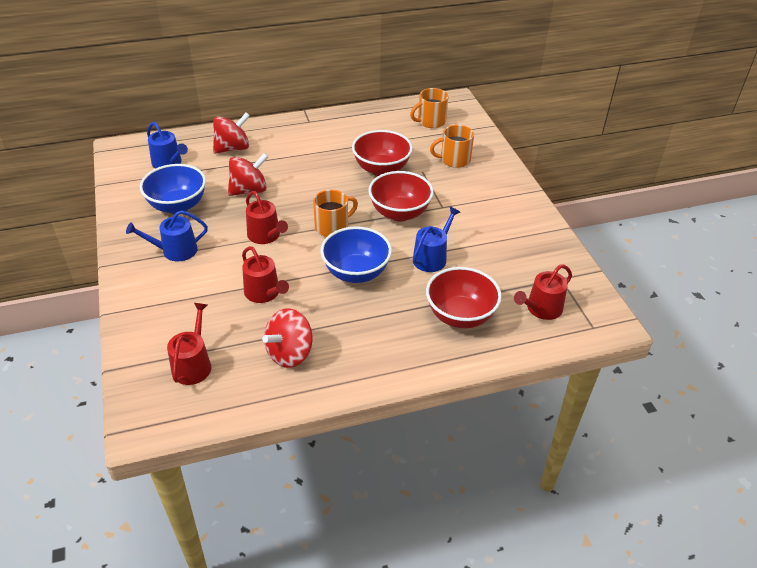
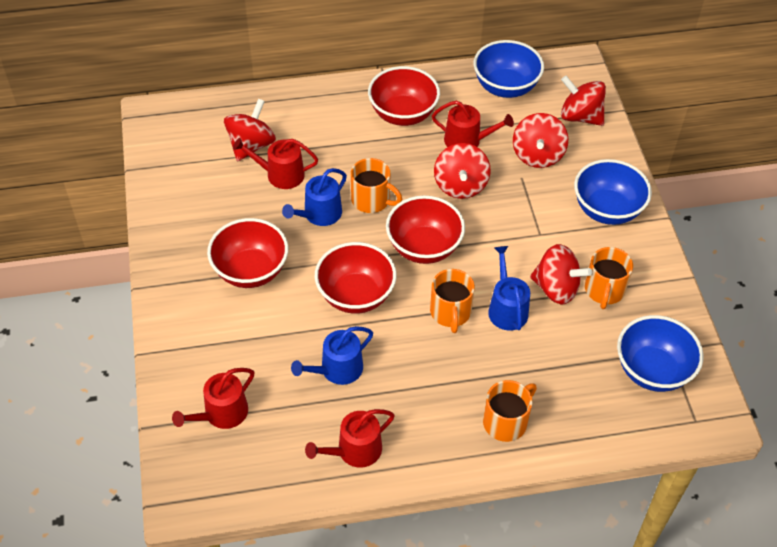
blue bowl: 2 -> 3
orange mug: 3 -> 4
red bowl: 3 -> 4
red spinning top: 3 -> 5

